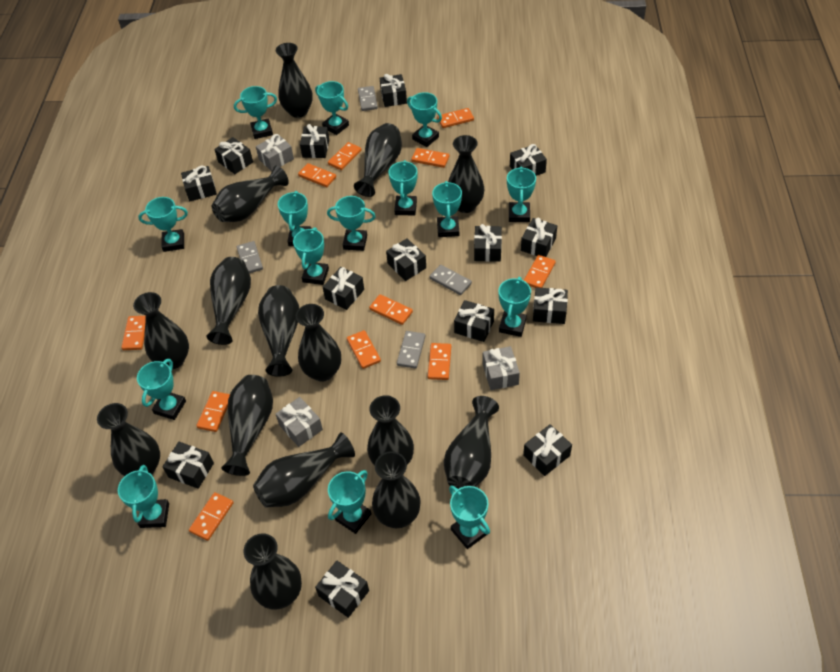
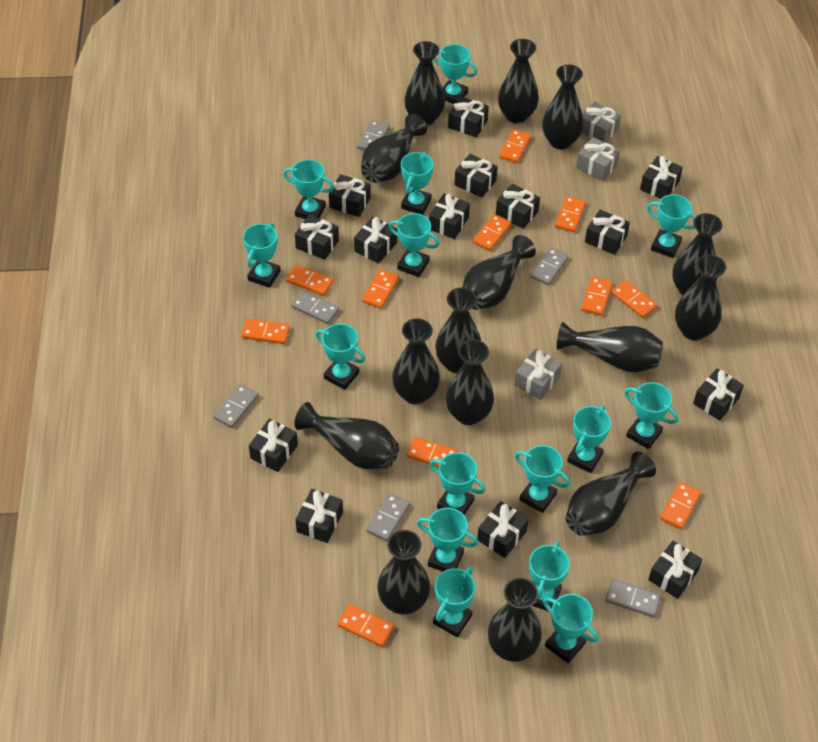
grey domino: 4 -> 6

